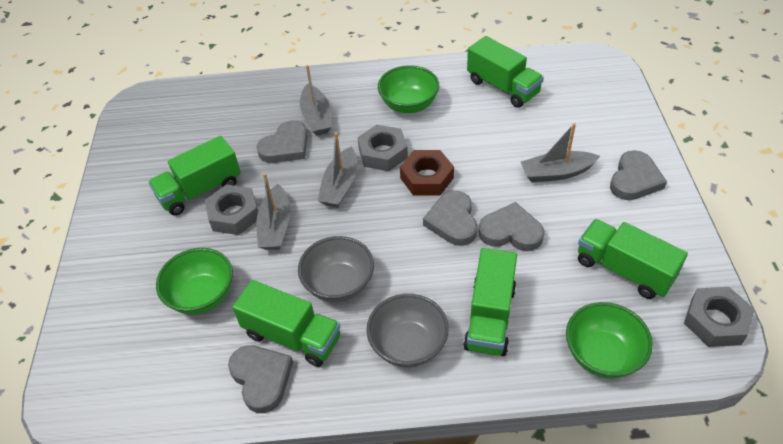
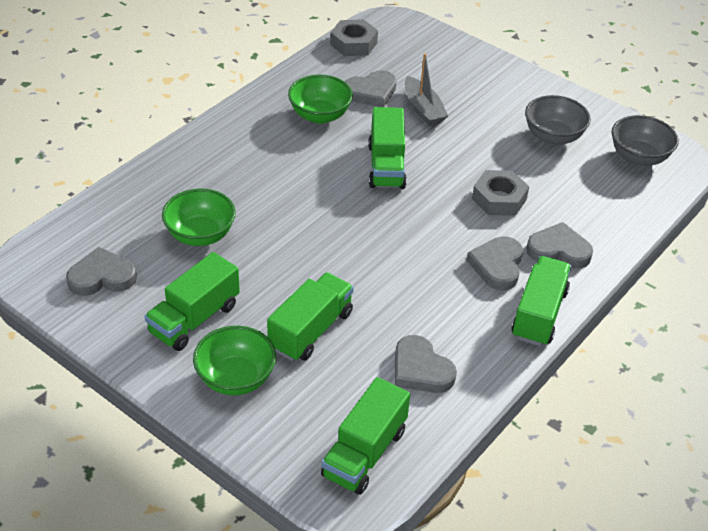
brown nut: 1 -> 0
grey boat: 4 -> 1
grey nut: 3 -> 2

